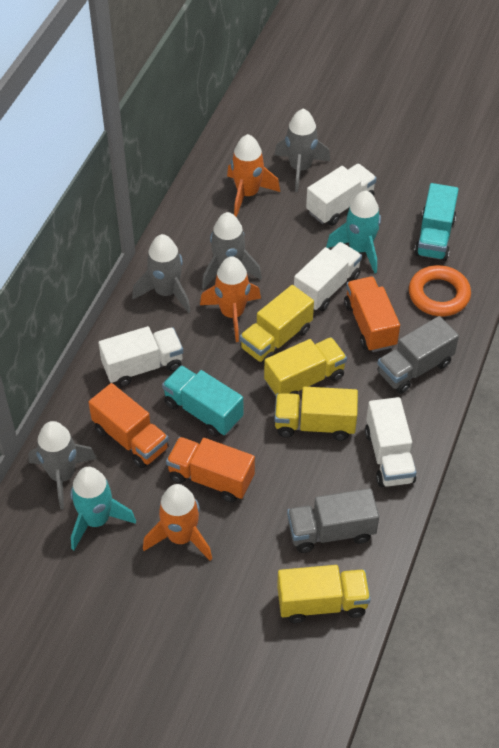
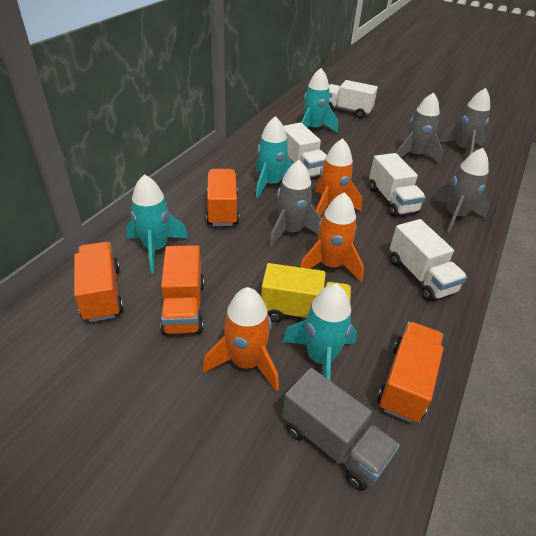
grey truck: 2 -> 1
orange ring: 1 -> 0
orange truck: 3 -> 4
turquoise rocket: 2 -> 4
turquoise truck: 2 -> 0
yellow truck: 4 -> 1

